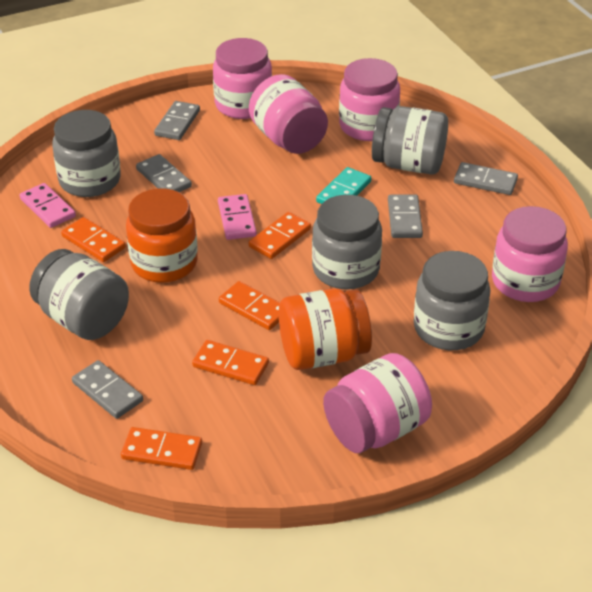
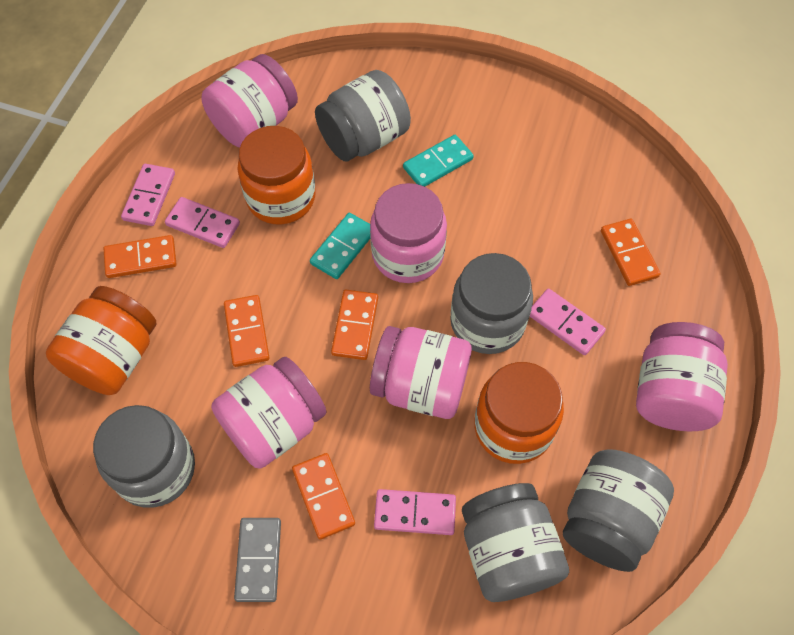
grey domino: 5 -> 1
orange jar: 2 -> 3
pink domino: 2 -> 4
turquoise domino: 1 -> 2

